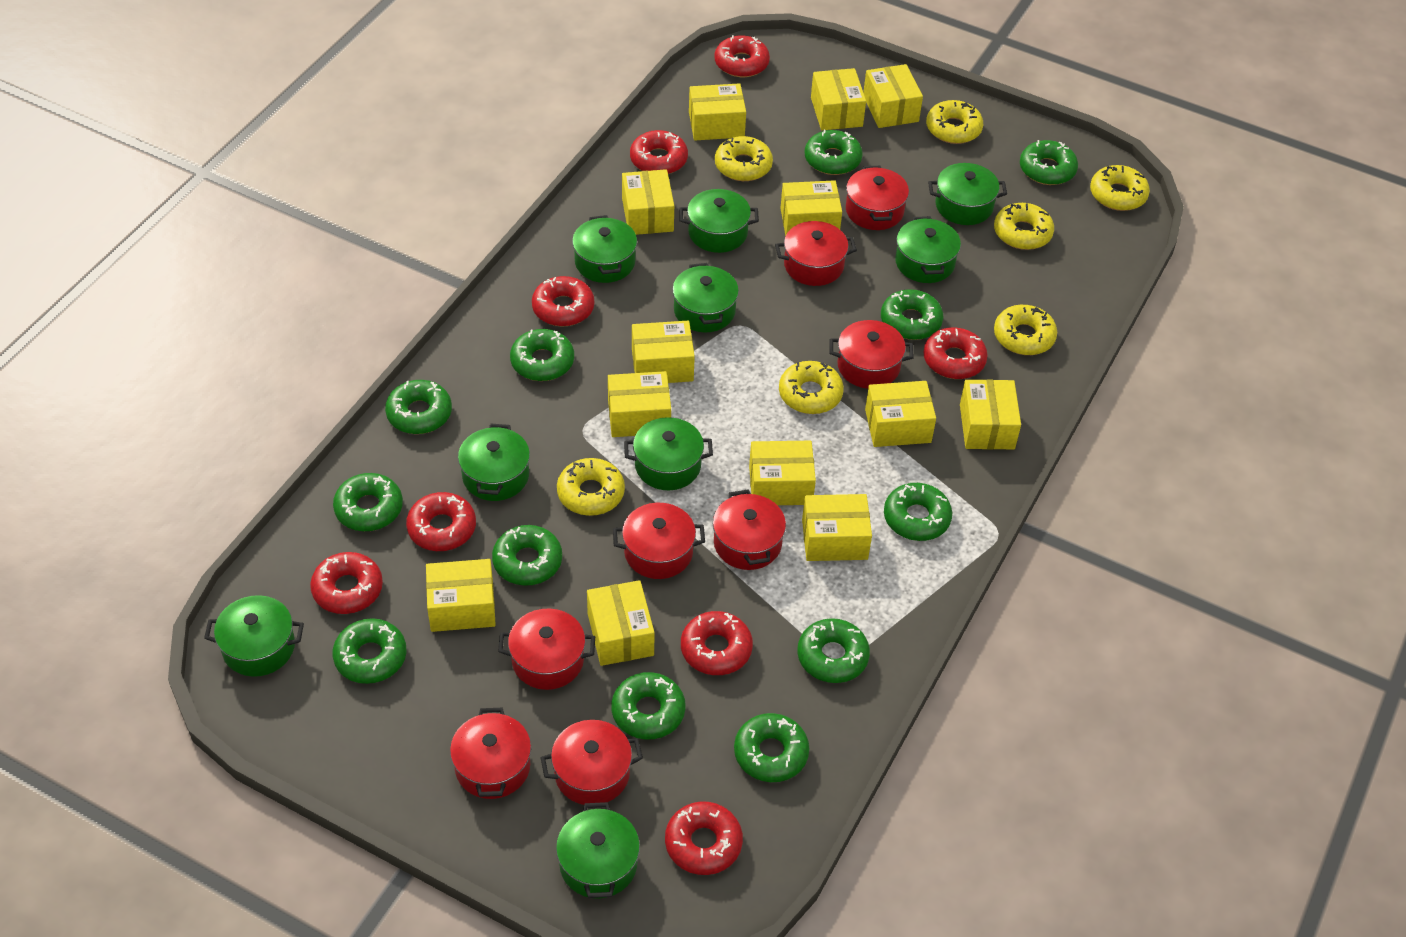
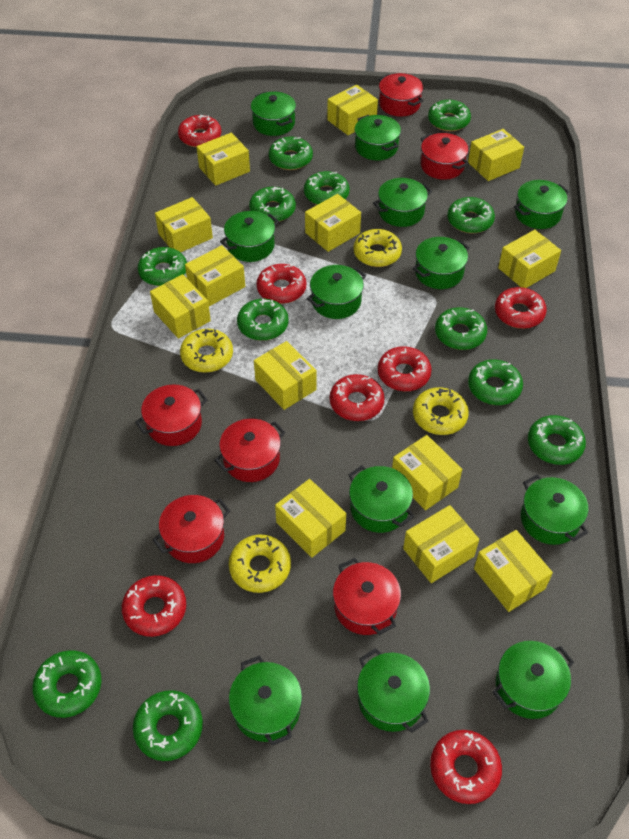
green pot: 9 -> 12
red donut: 8 -> 7
red pot: 8 -> 6
yellow donut: 7 -> 4

